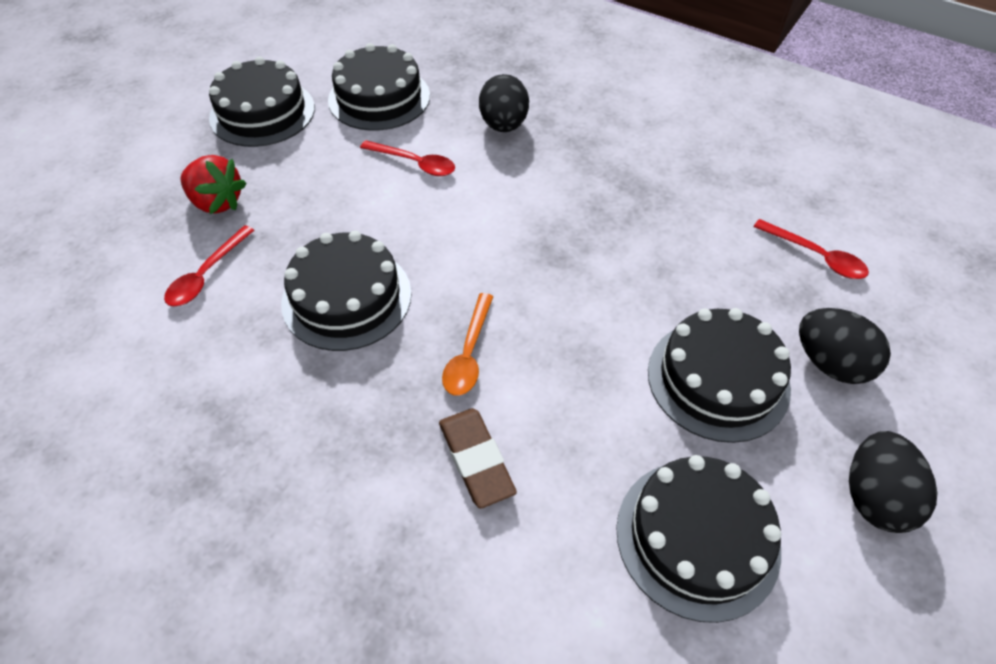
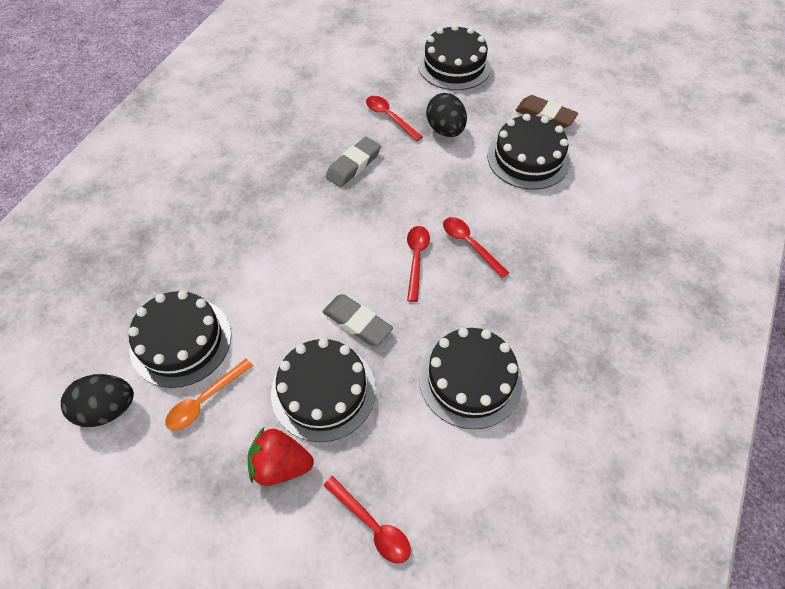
black egg: 3 -> 2
grey eraser: 0 -> 2
red spoon: 3 -> 4

